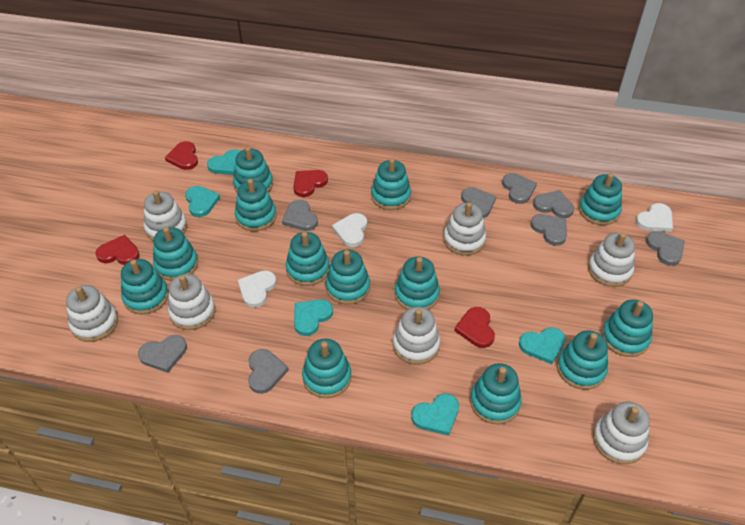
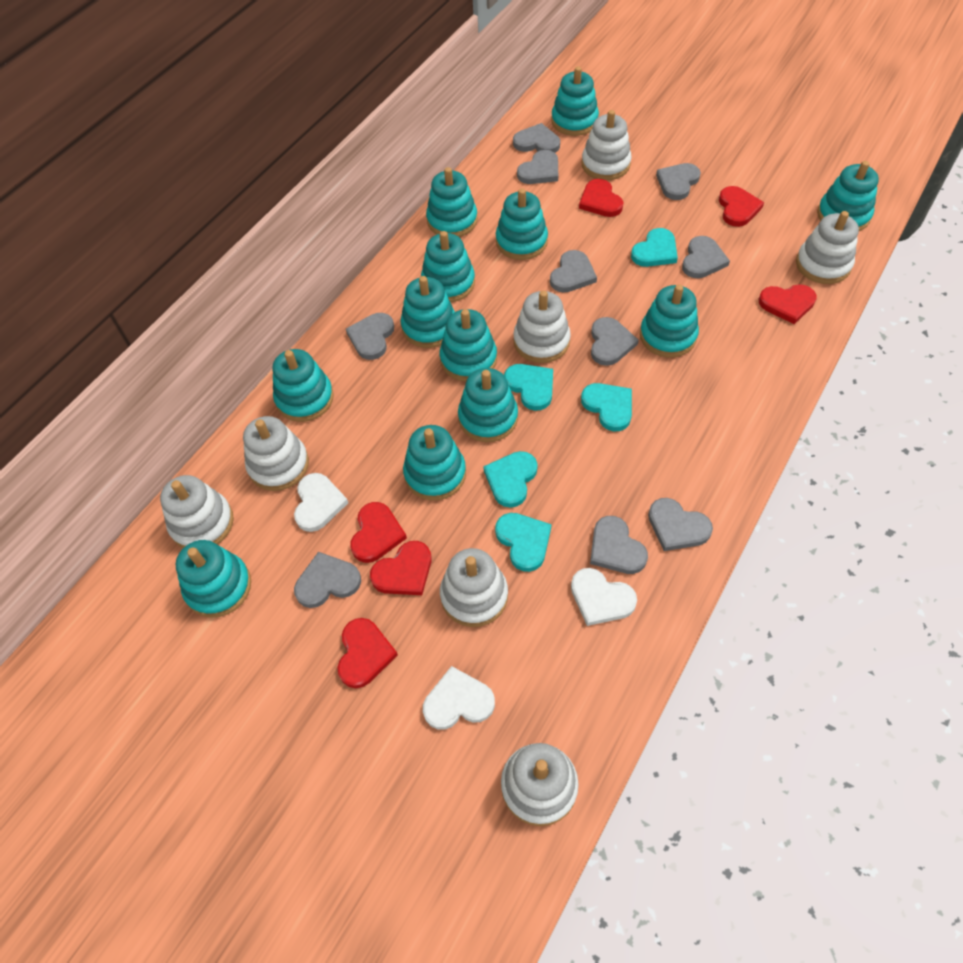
grey heart: 8 -> 10
red heart: 4 -> 6
turquoise stacking toy: 13 -> 12

